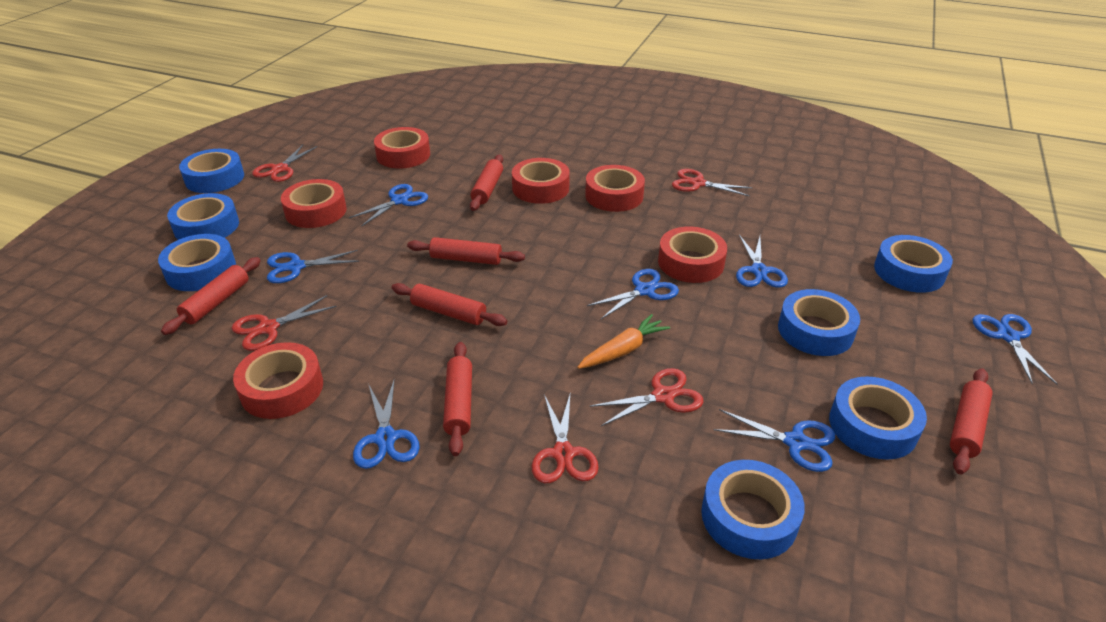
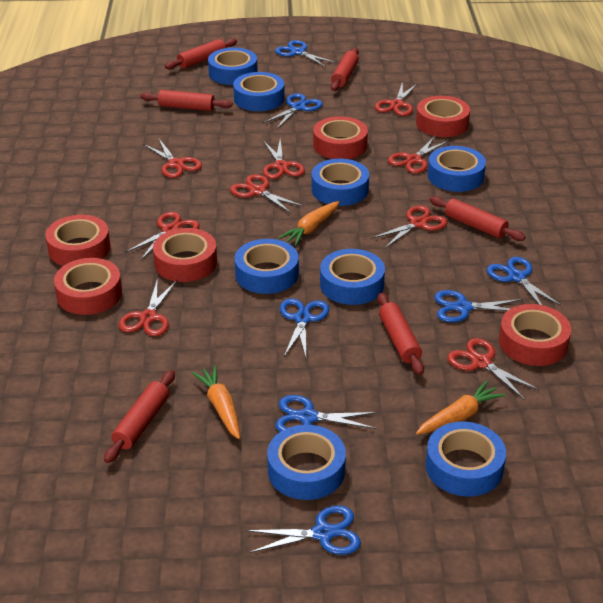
blue tape: 7 -> 8
orange carrot: 1 -> 3
red scissors: 5 -> 9

